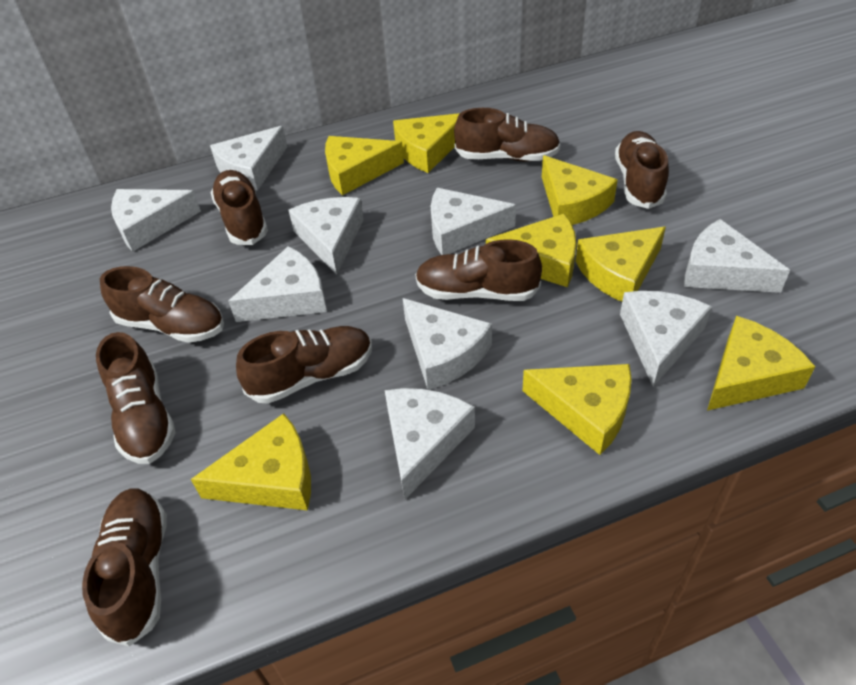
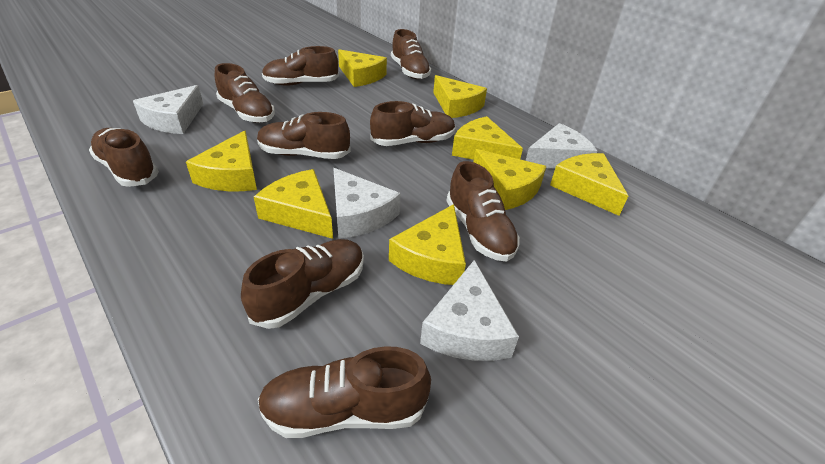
brown shoe: 8 -> 9
white cheese: 9 -> 4

